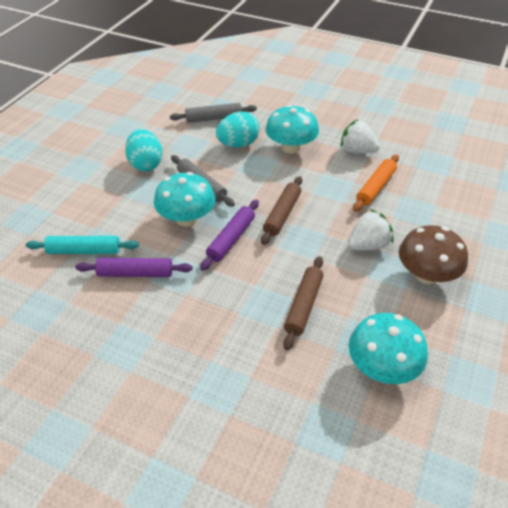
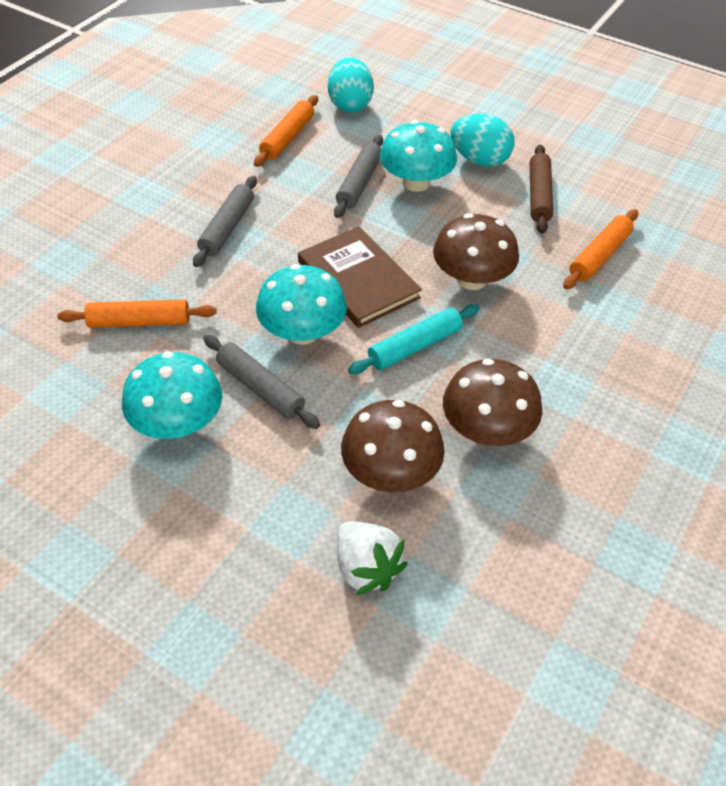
brown book: 0 -> 1
brown mushroom: 1 -> 3
brown rolling pin: 2 -> 1
grey rolling pin: 2 -> 3
orange rolling pin: 1 -> 3
purple rolling pin: 2 -> 0
white strawberry: 2 -> 1

